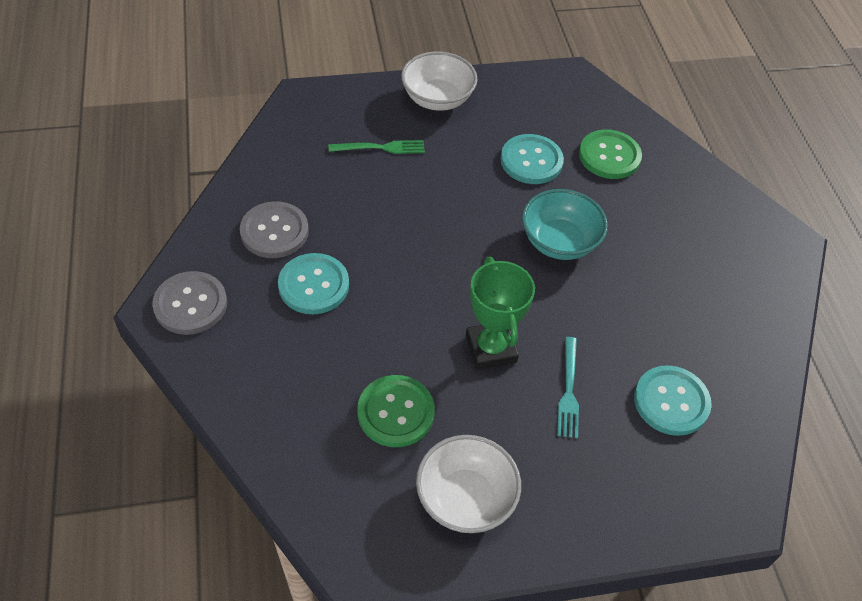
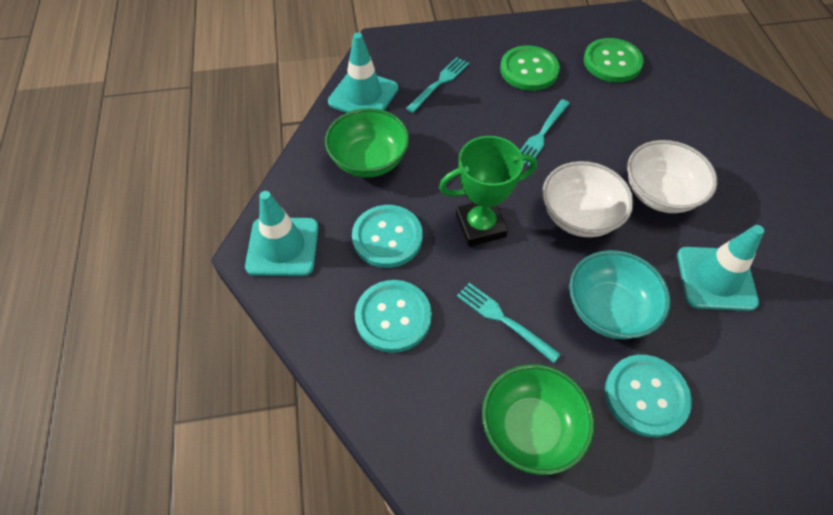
green bowl: 0 -> 2
green fork: 1 -> 0
grey button: 2 -> 0
turquoise fork: 1 -> 3
turquoise traffic cone: 0 -> 3

